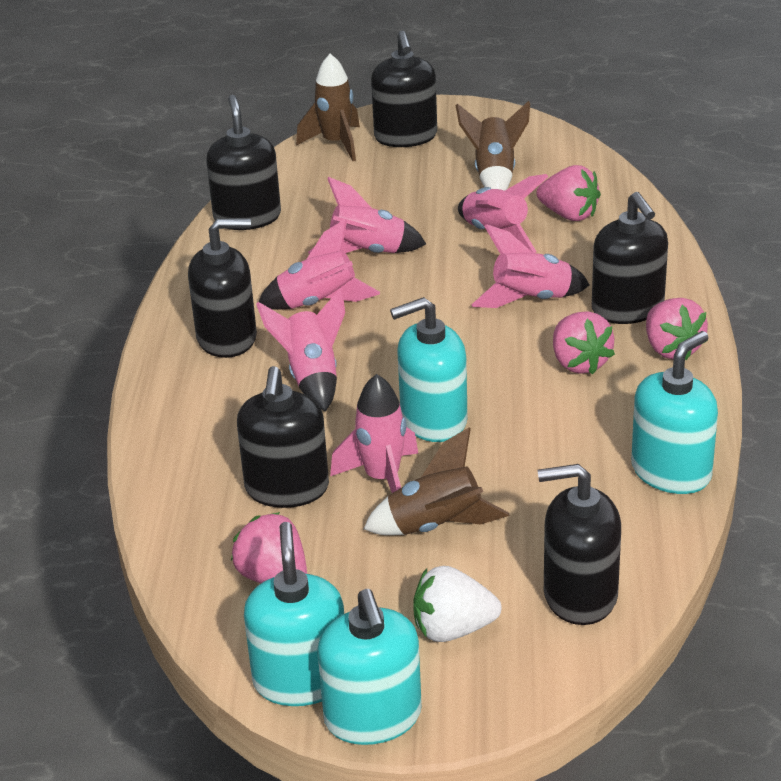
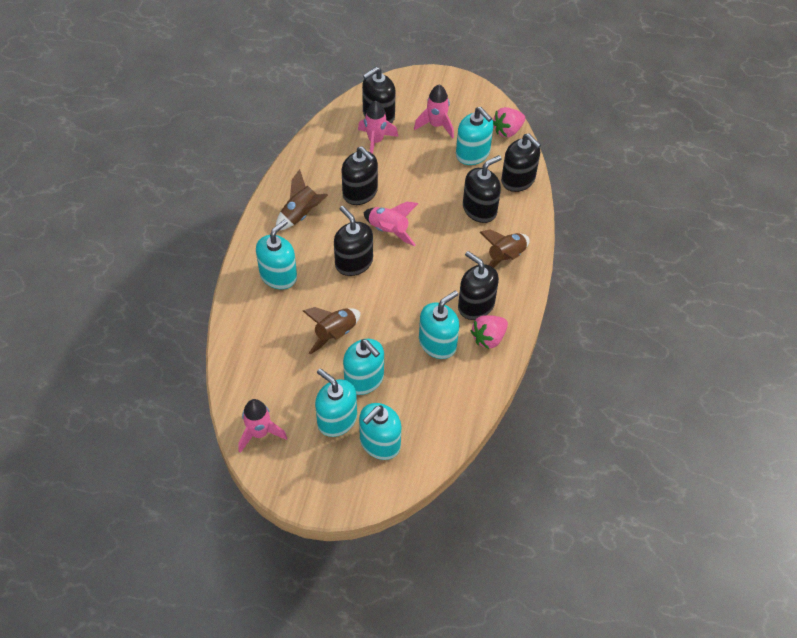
pink rocket: 6 -> 4
pink strawberry: 4 -> 2
turquoise soap dispenser: 4 -> 6
white strawberry: 1 -> 0

